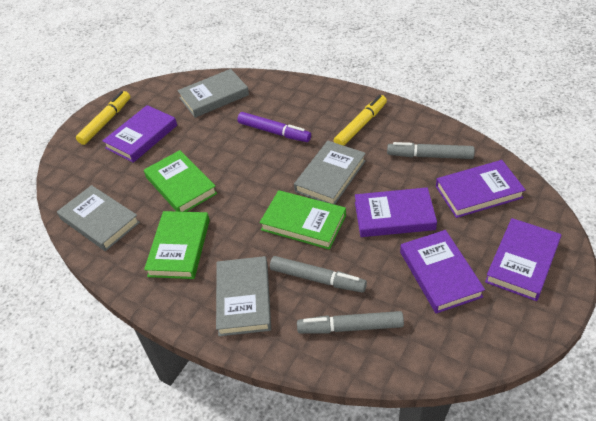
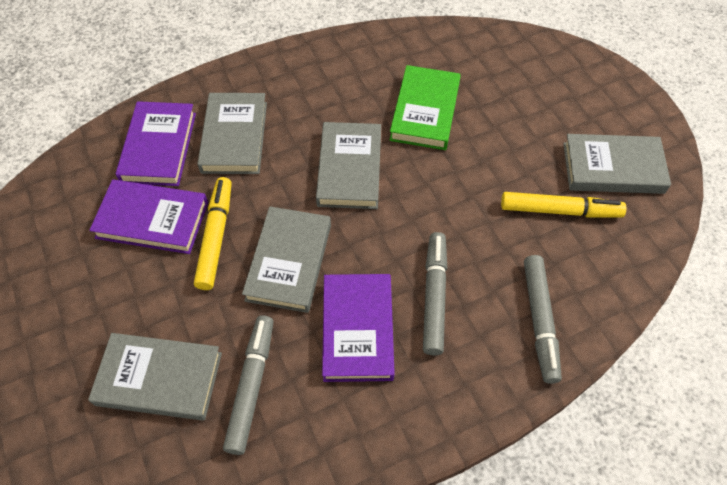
green book: 3 -> 1
grey book: 4 -> 5
purple book: 5 -> 3
purple marker: 1 -> 0

